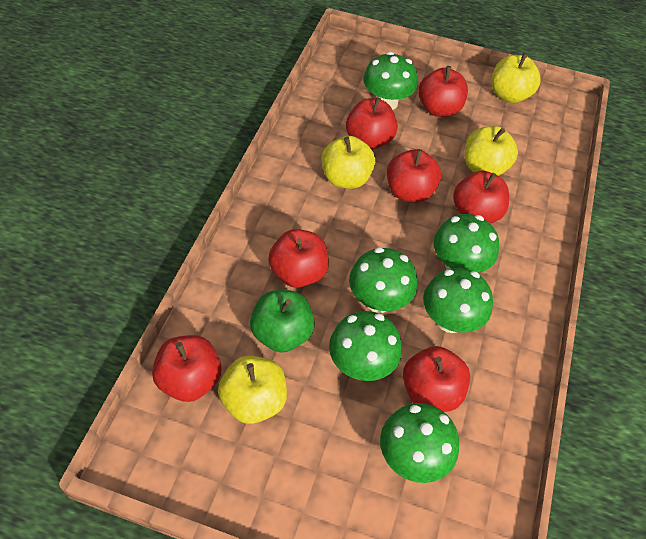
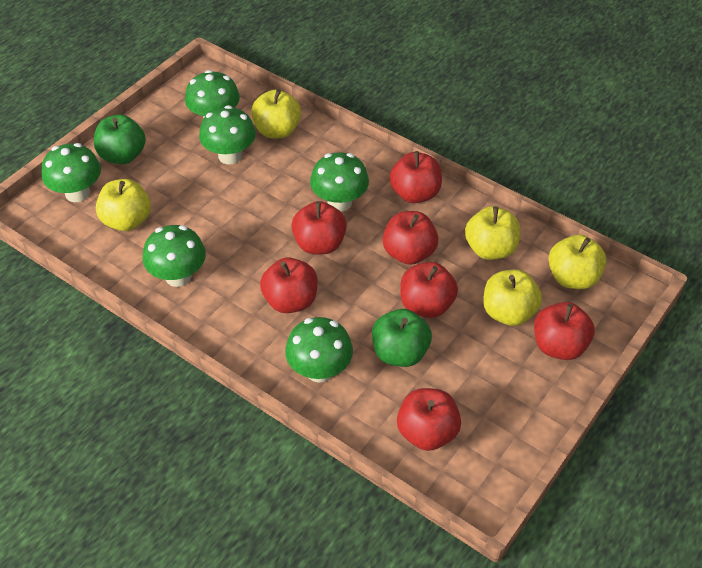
green apple: 1 -> 2
yellow apple: 4 -> 5

